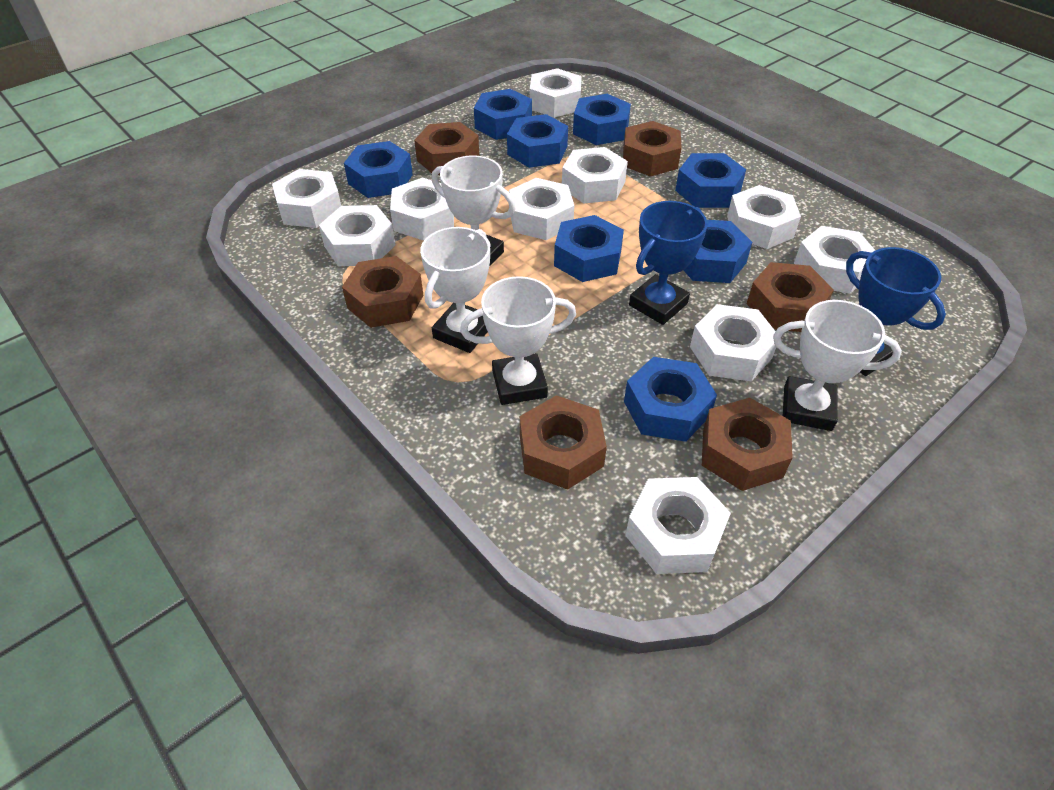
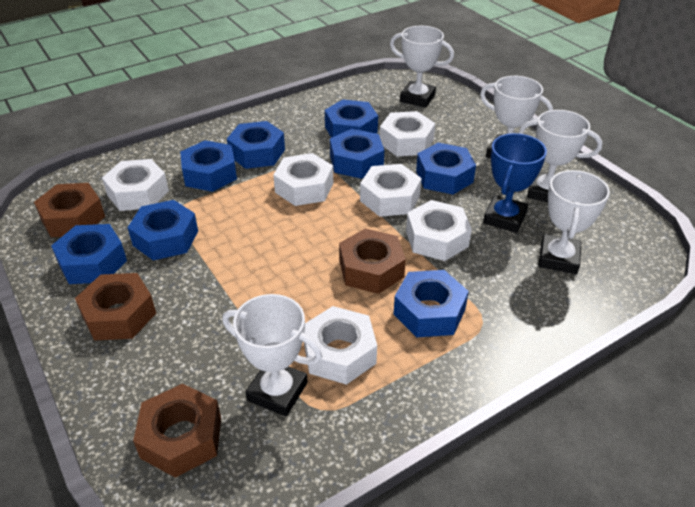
blue trophy: 2 -> 1
brown nut: 6 -> 4
white nut: 10 -> 6
white trophy: 4 -> 5

